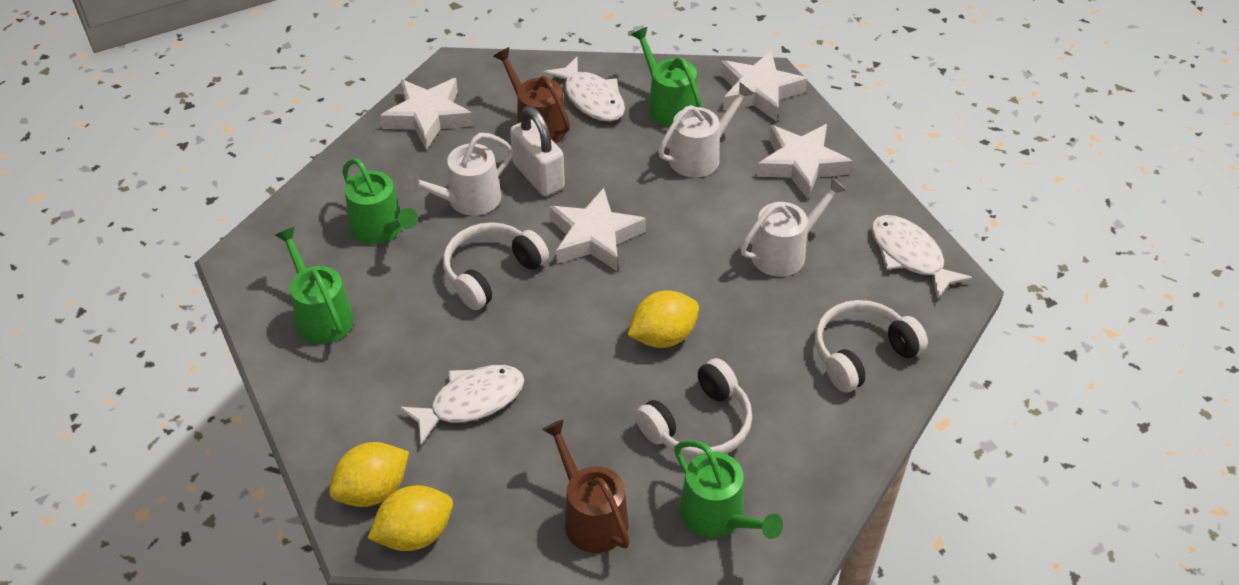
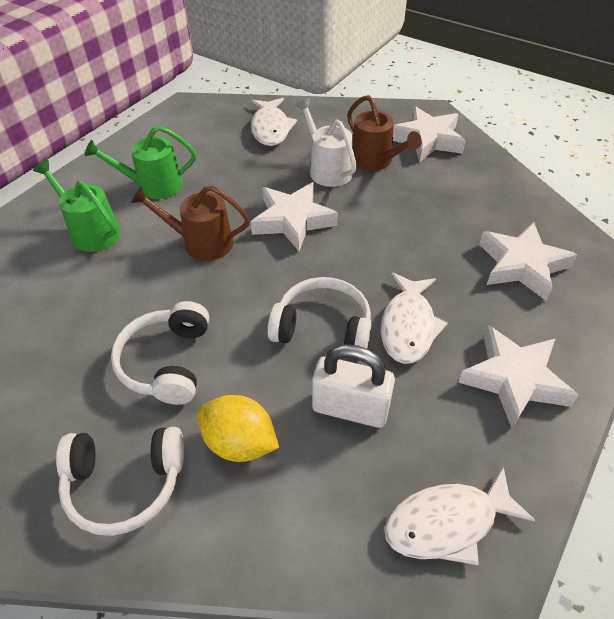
green watering can: 4 -> 2
white watering can: 3 -> 1
yellow lemon: 3 -> 1

